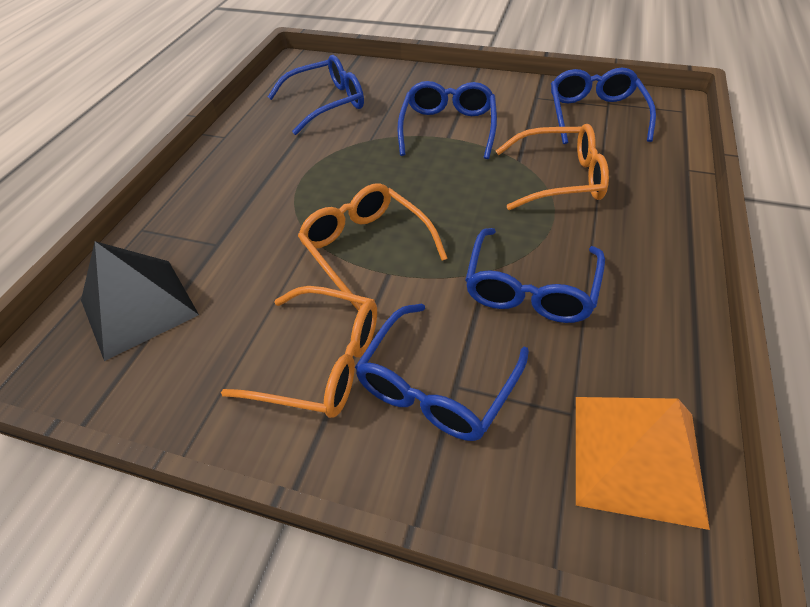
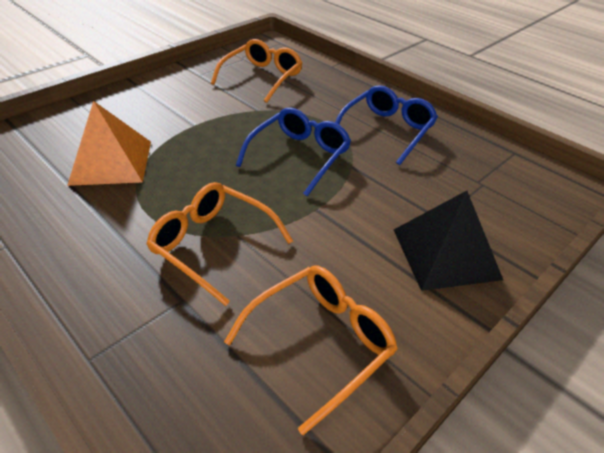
blue glasses: 5 -> 2

